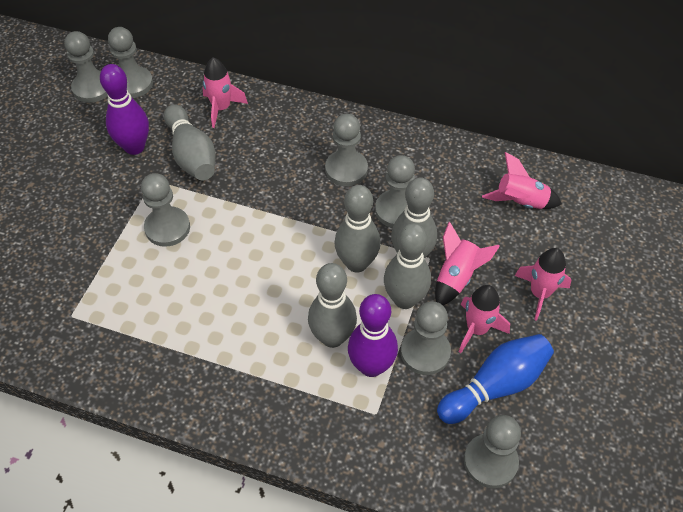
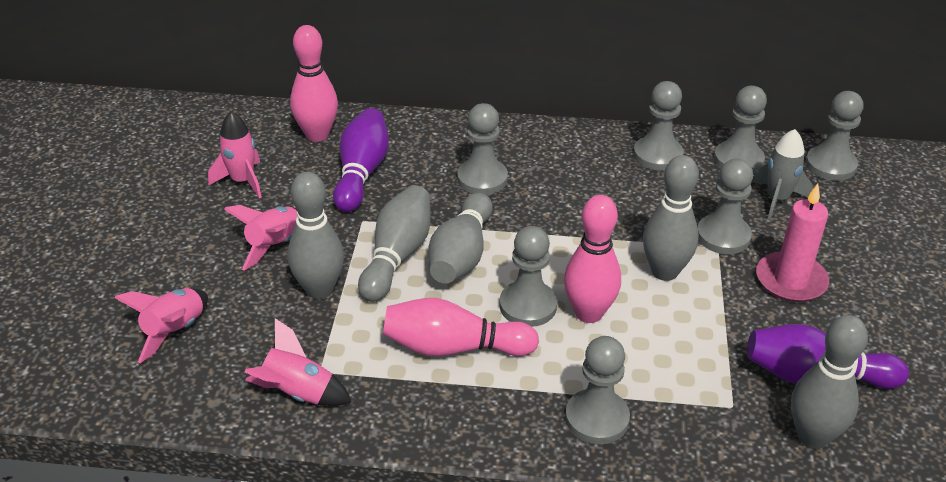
blue bowling pin: 1 -> 0
grey rocket: 0 -> 1
pink bowling pin: 0 -> 3
pink candle: 0 -> 1
pink rocket: 5 -> 4

